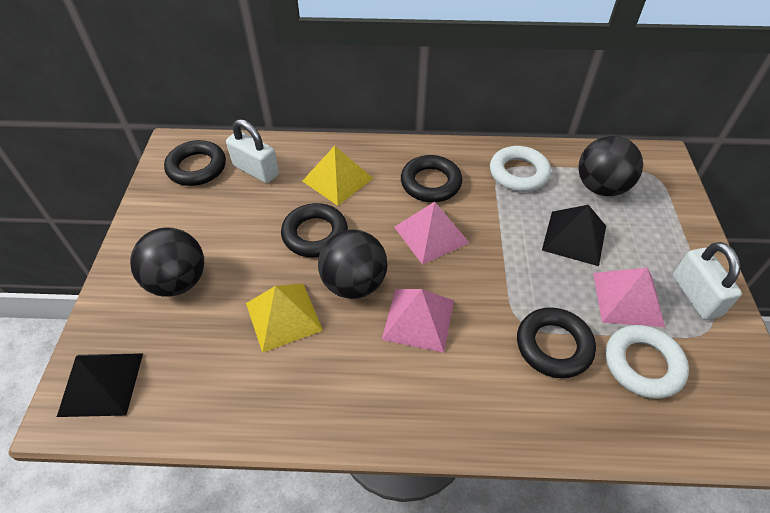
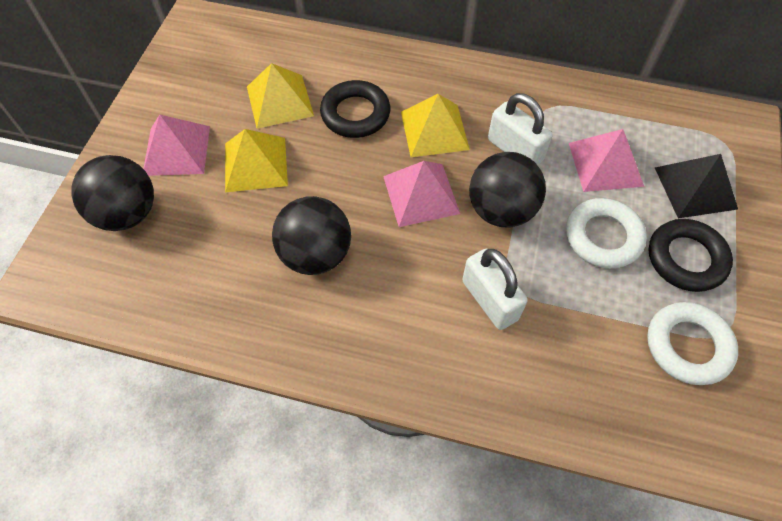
black pyramid: 2 -> 1
black ring: 4 -> 2
yellow pyramid: 2 -> 3

